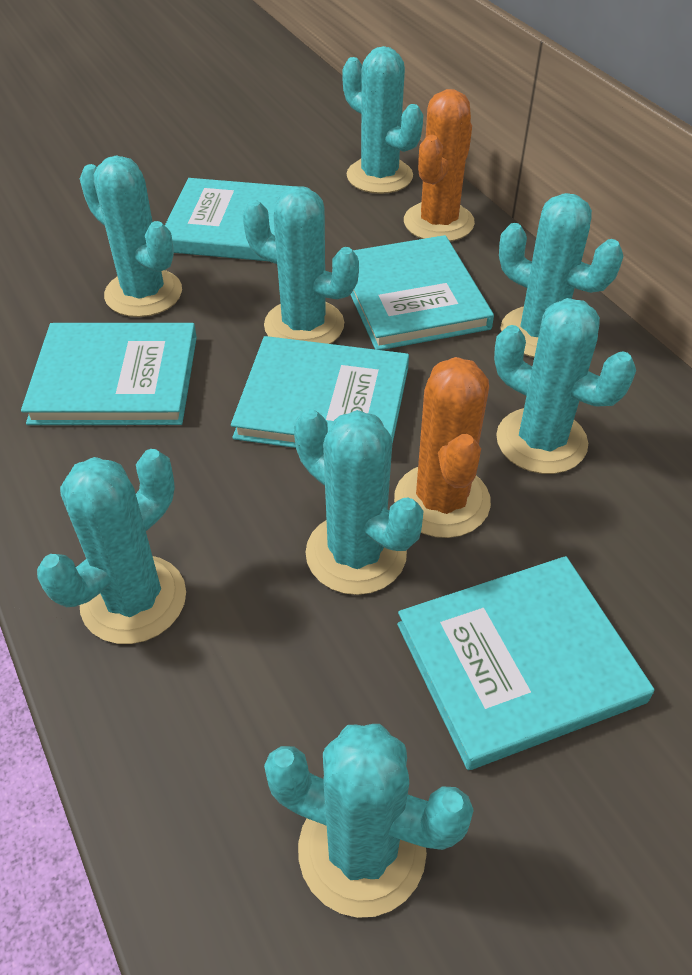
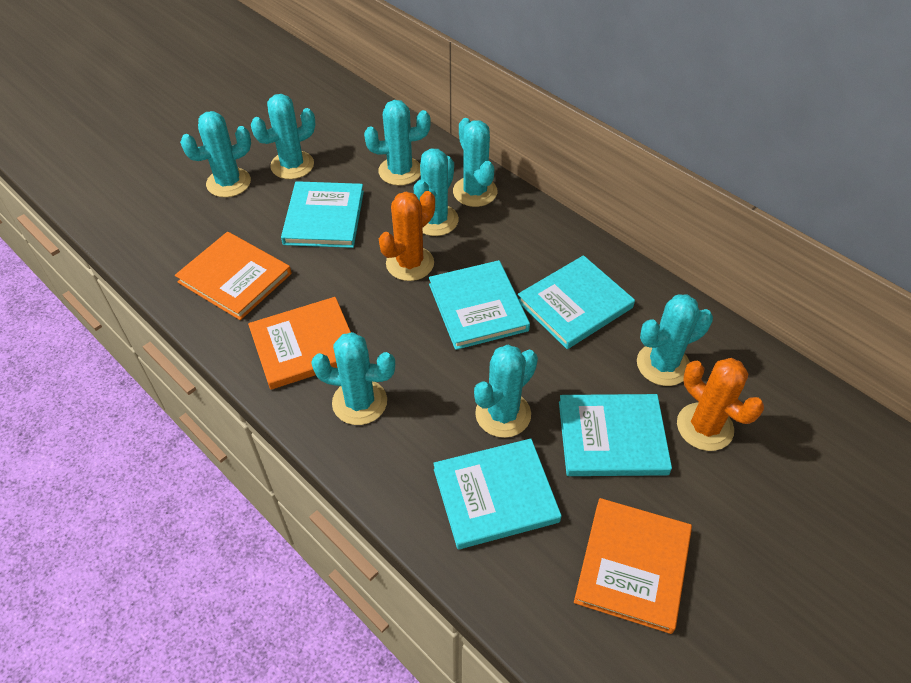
orange book: 0 -> 3

